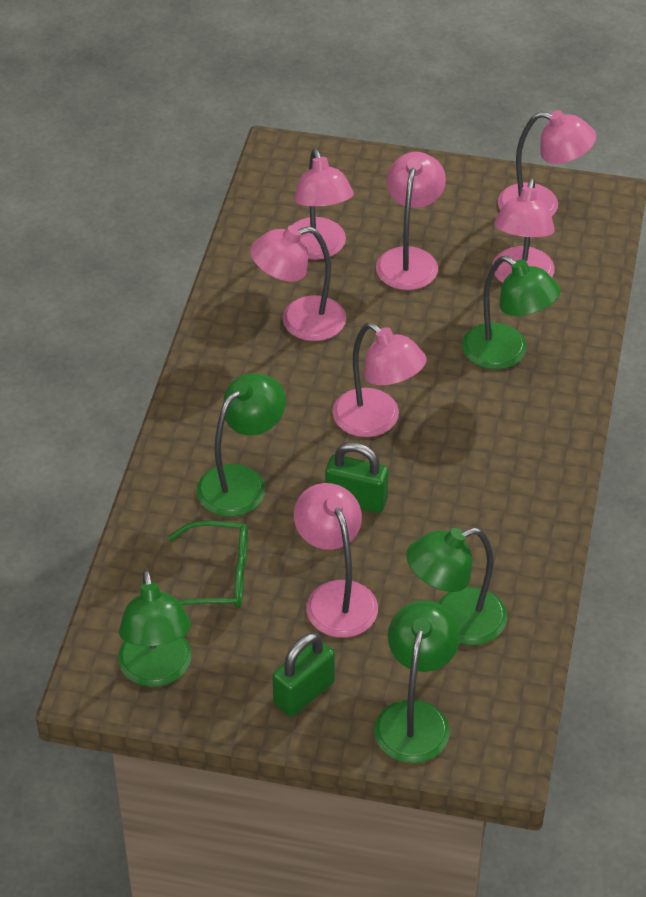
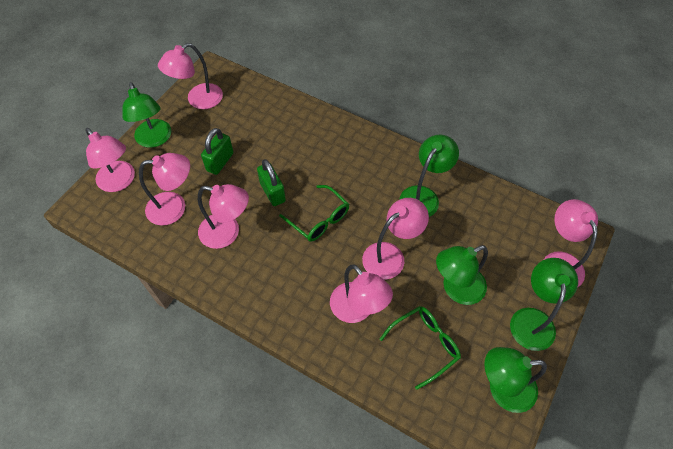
green glasses: 1 -> 2

